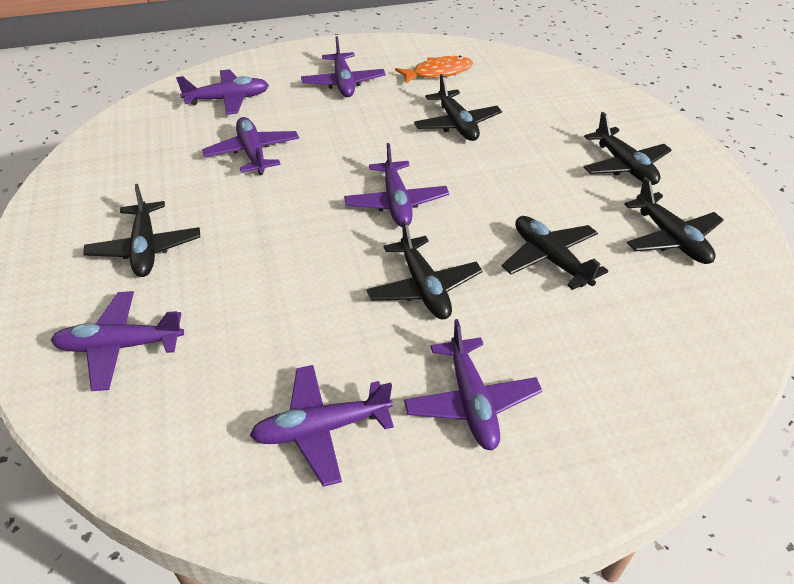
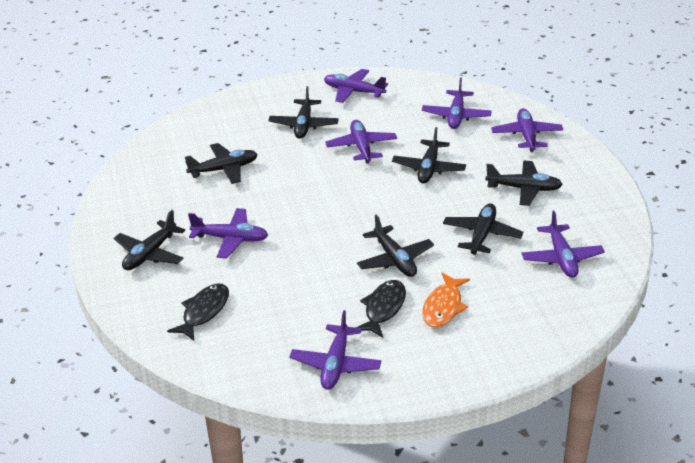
black fish: 0 -> 2
black plane: 6 -> 7

